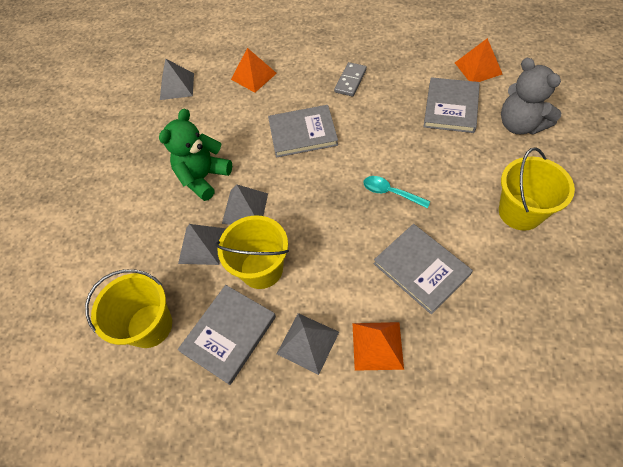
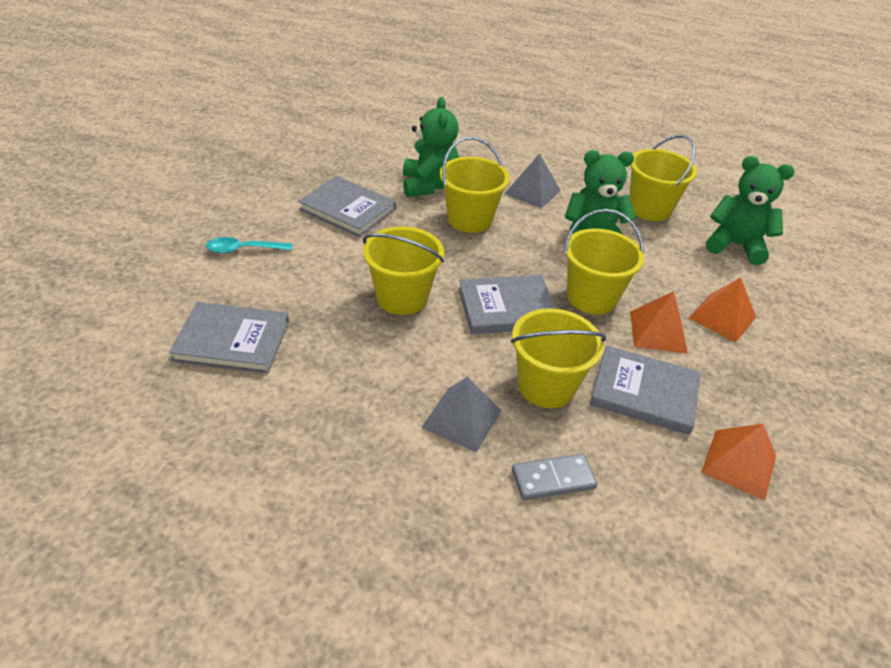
green teddy bear: 1 -> 3
grey pyramid: 4 -> 2
grey teddy bear: 1 -> 0
yellow bucket: 3 -> 5

